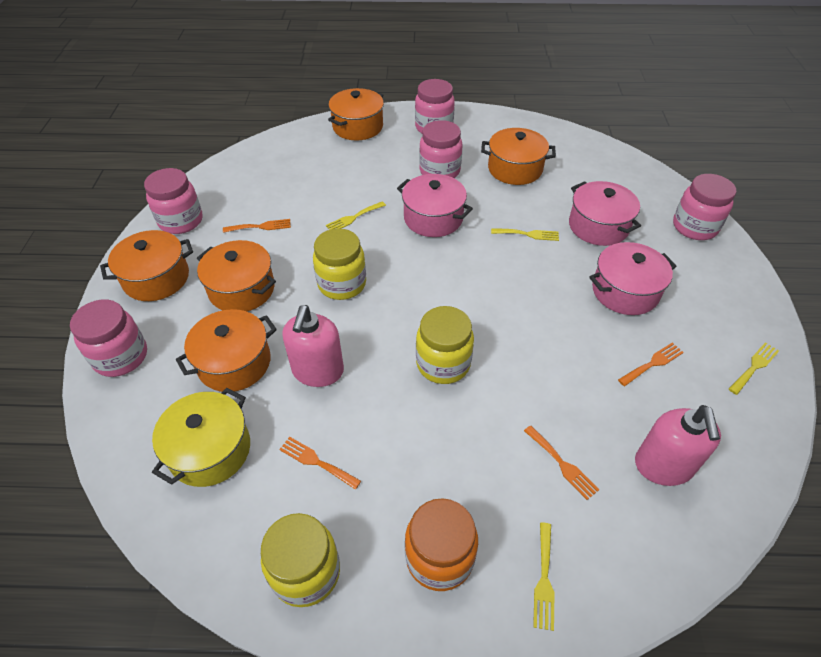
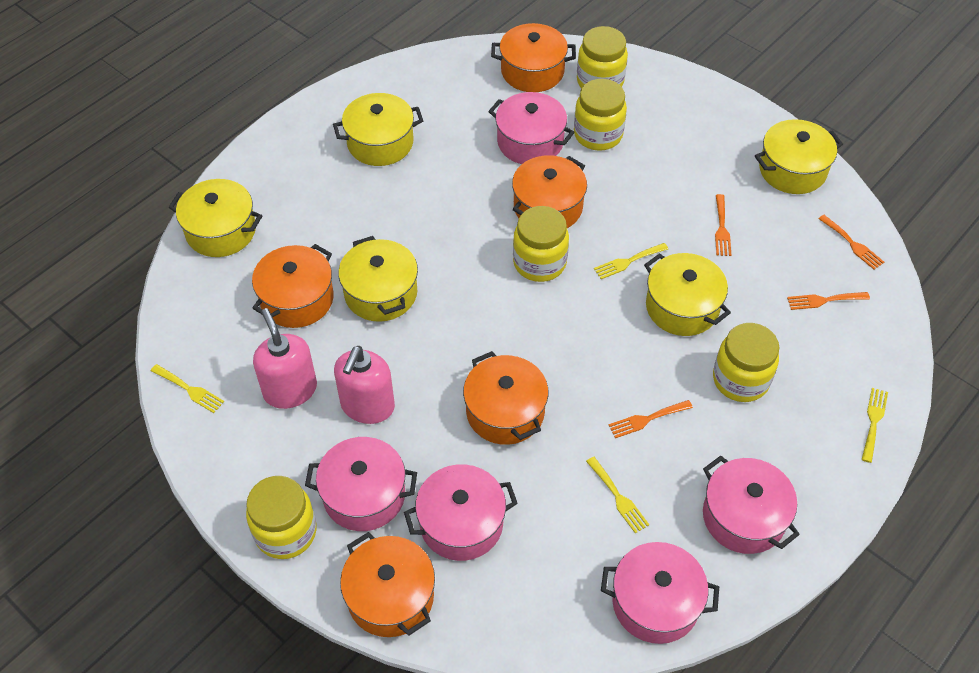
orange jar: 1 -> 0
pink jar: 5 -> 0
pink pot: 3 -> 5
yellow jar: 3 -> 5
yellow pot: 1 -> 5

